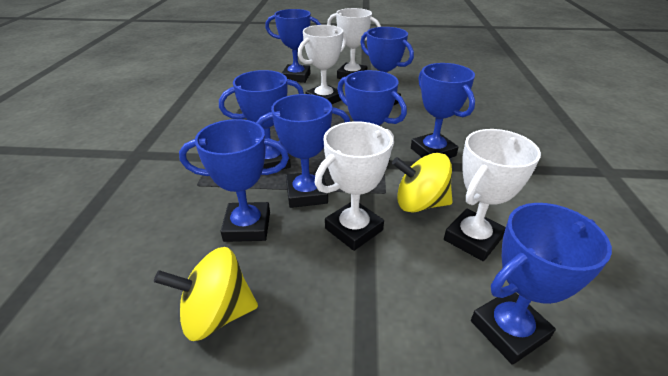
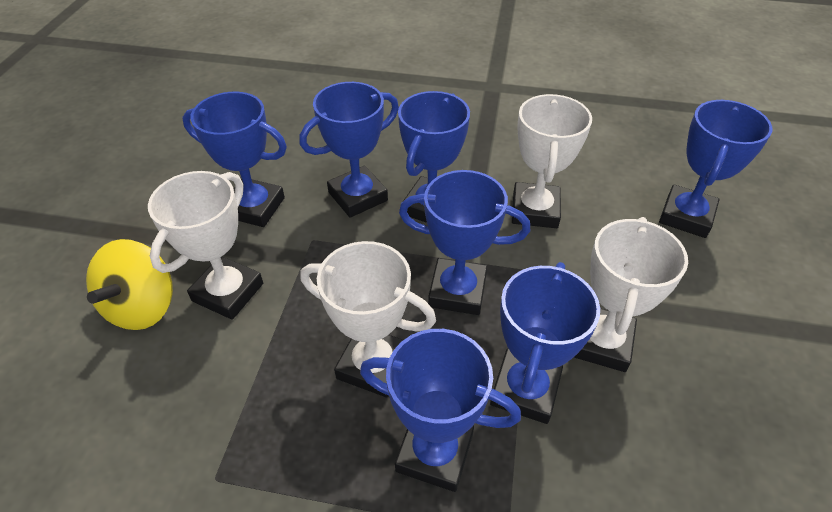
blue trophy: 8 -> 7
yellow spinning top: 2 -> 1

